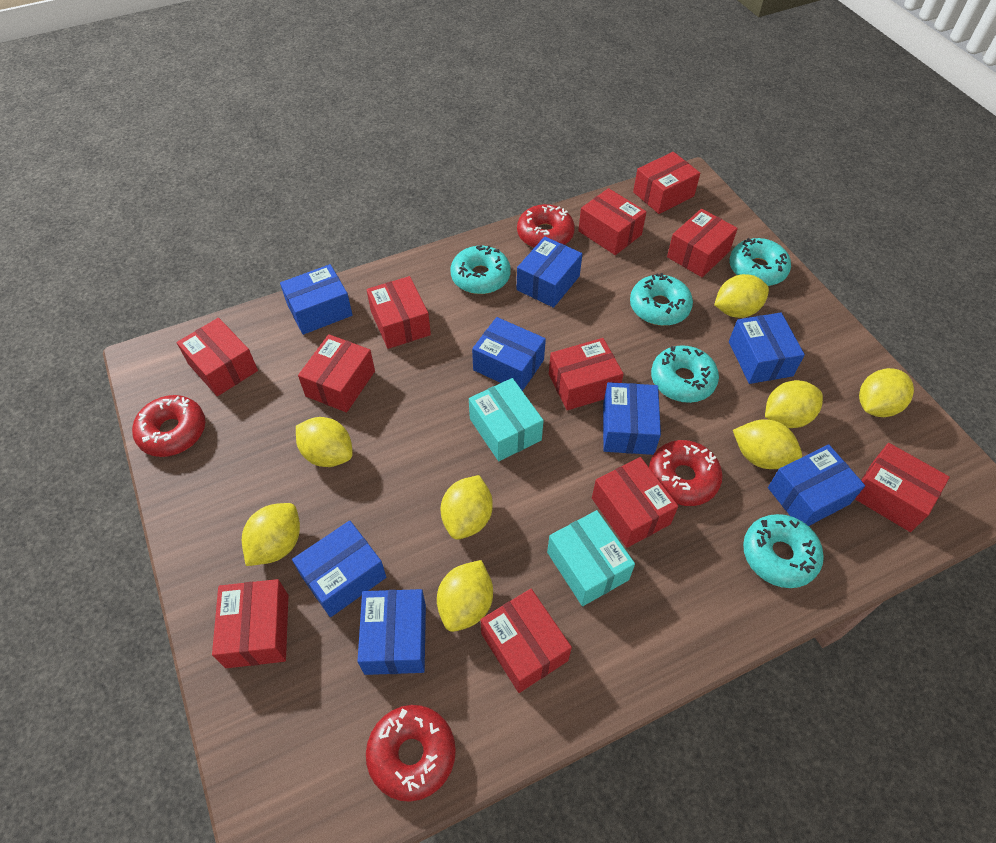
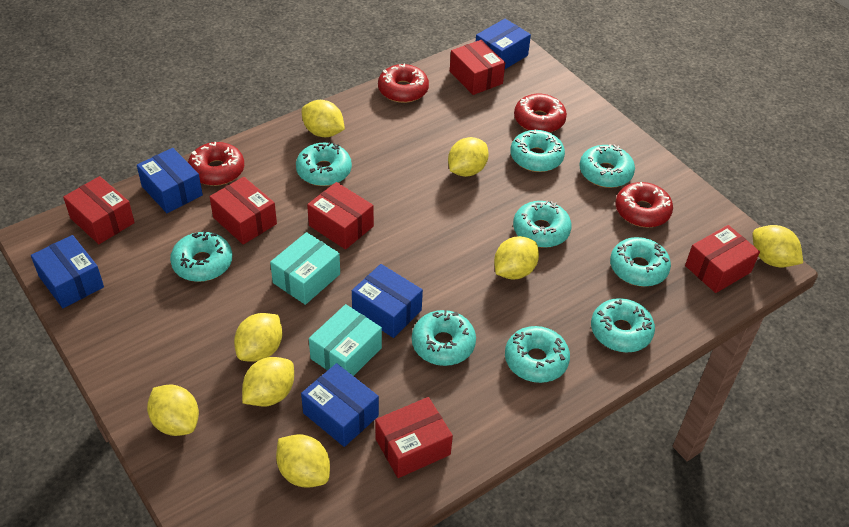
blue box: 8 -> 5
red box: 11 -> 6
turquoise donut: 5 -> 9

